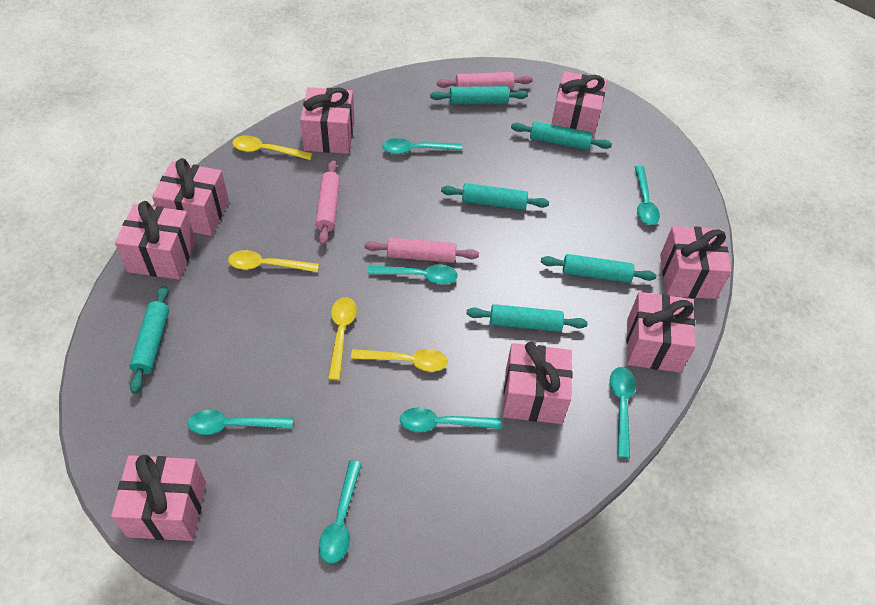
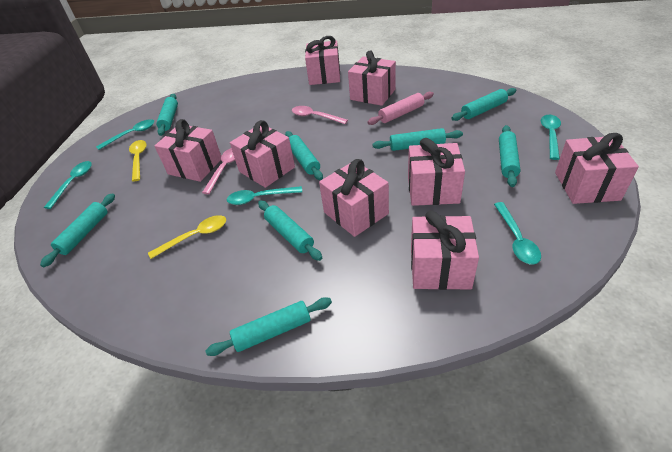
pink rolling pin: 3 -> 1
pink spoon: 0 -> 2
turquoise rolling pin: 6 -> 8
turquoise spoon: 7 -> 5
yellow spoon: 4 -> 2

